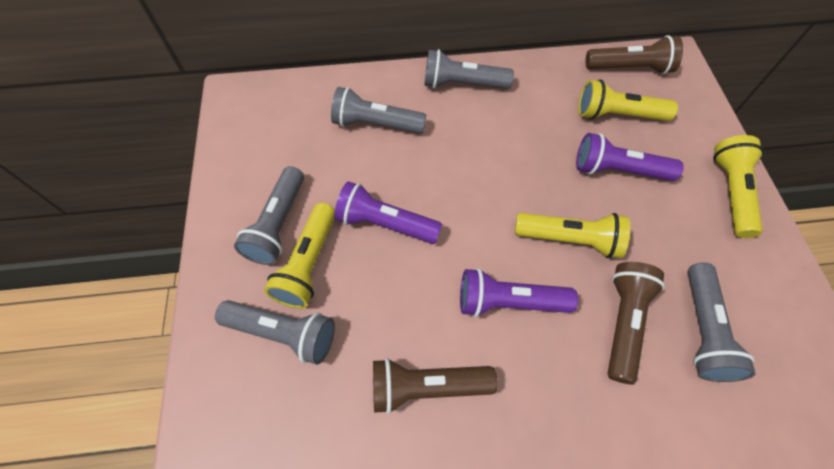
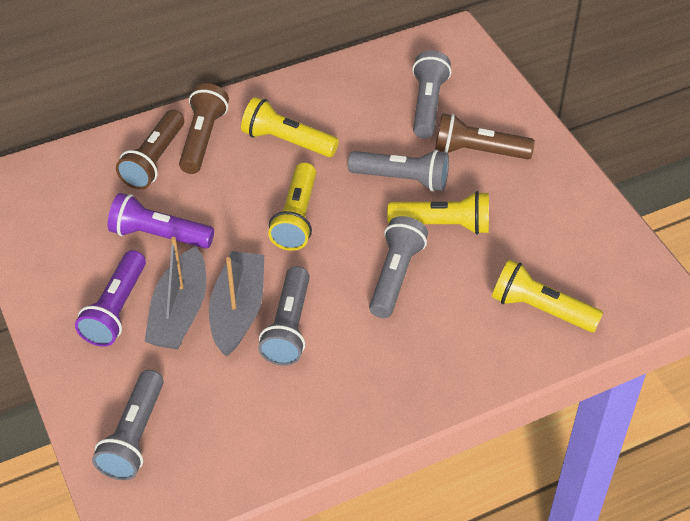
grey boat: 0 -> 2
purple flashlight: 3 -> 2

